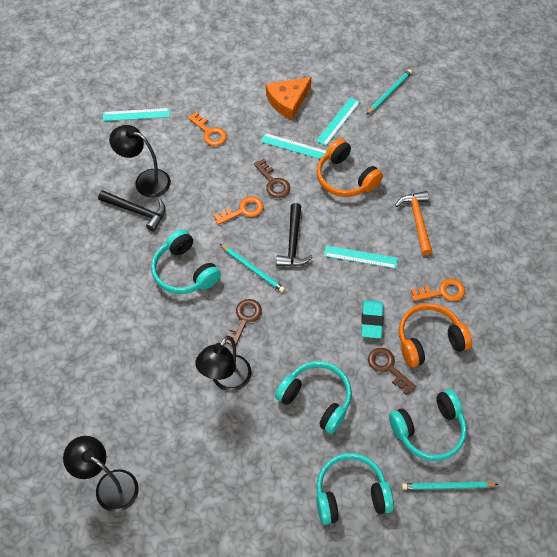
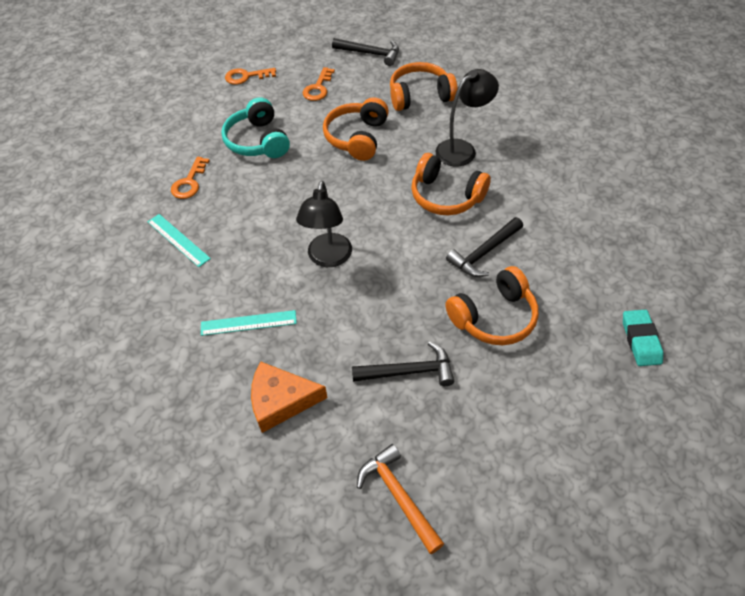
black hammer: 2 -> 3
black lamp: 3 -> 2
brown key: 3 -> 0
orange headphones: 2 -> 4
turquoise headphones: 4 -> 1
turquoise pencil: 3 -> 0
turquoise ruler: 4 -> 2

